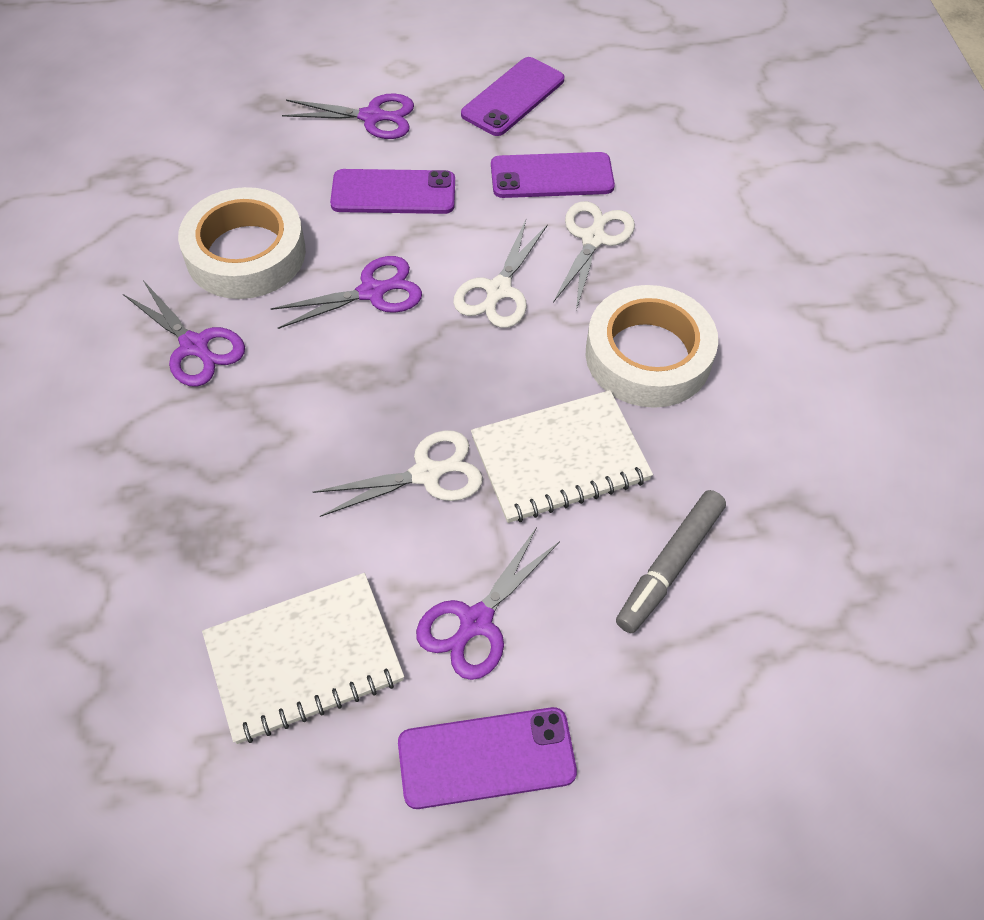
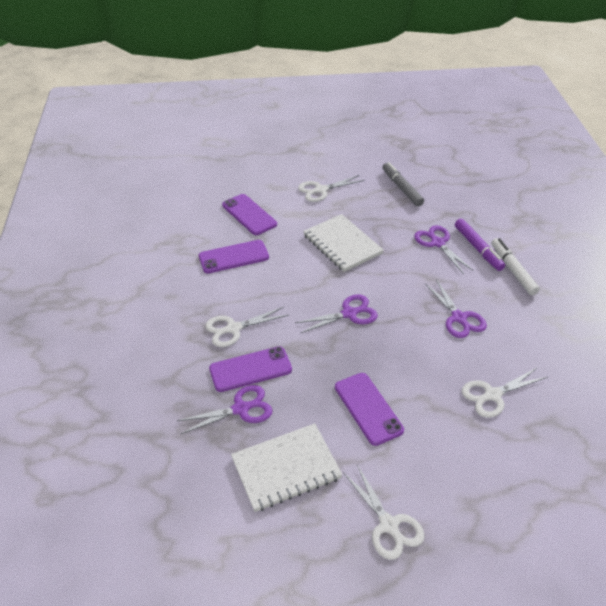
purple marker: 0 -> 1
white marker: 0 -> 1
white scissors: 3 -> 4
white tape: 2 -> 0

